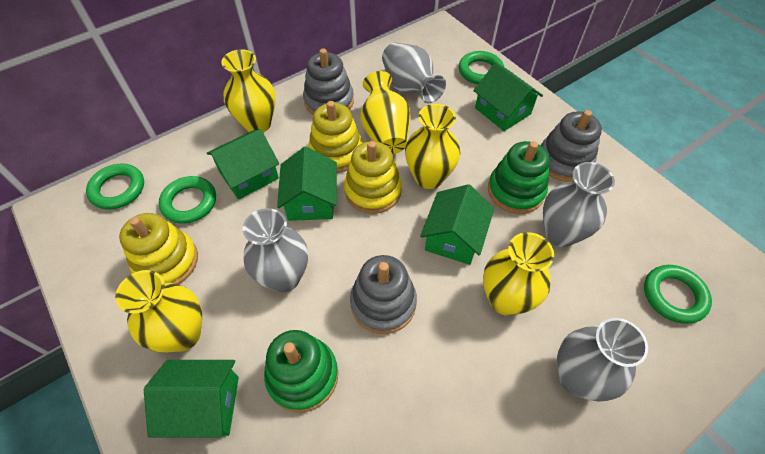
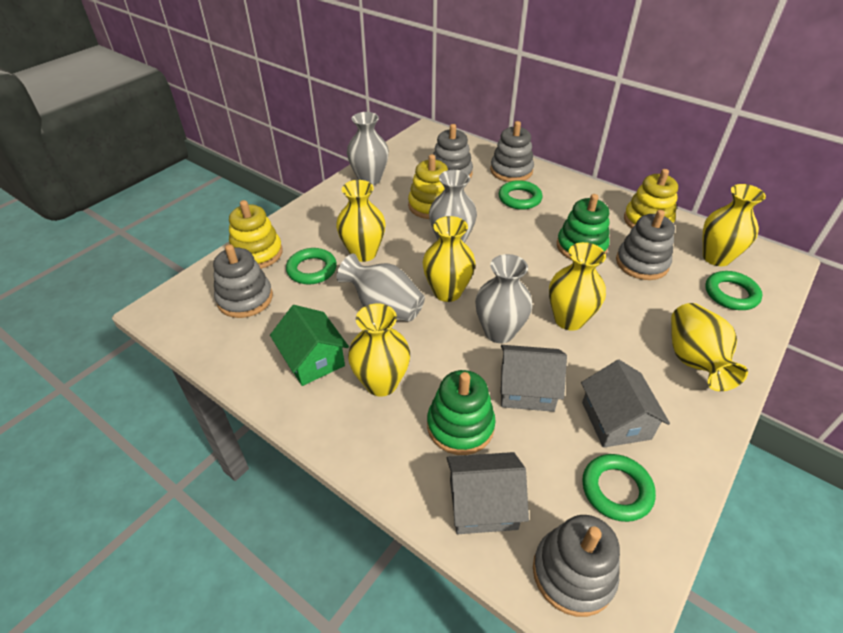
green house: 5 -> 1
grey house: 0 -> 3
grey stacking toy: 3 -> 5
yellow vase: 5 -> 6

